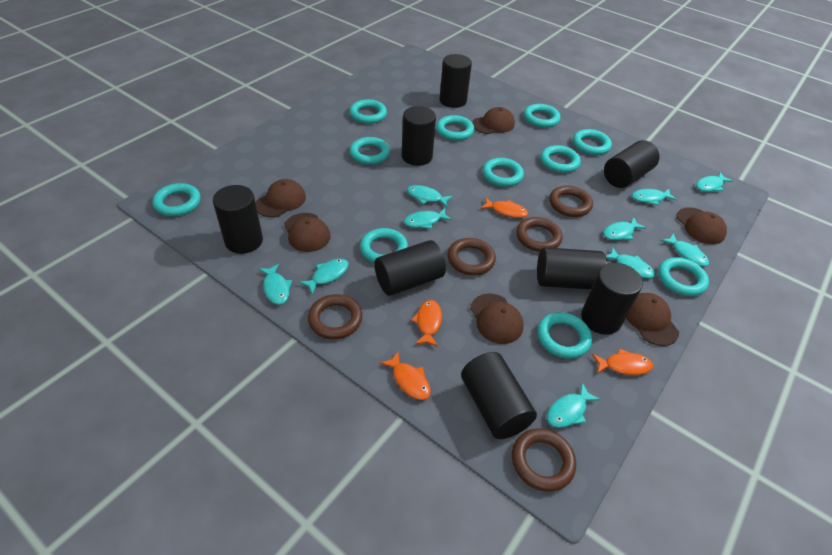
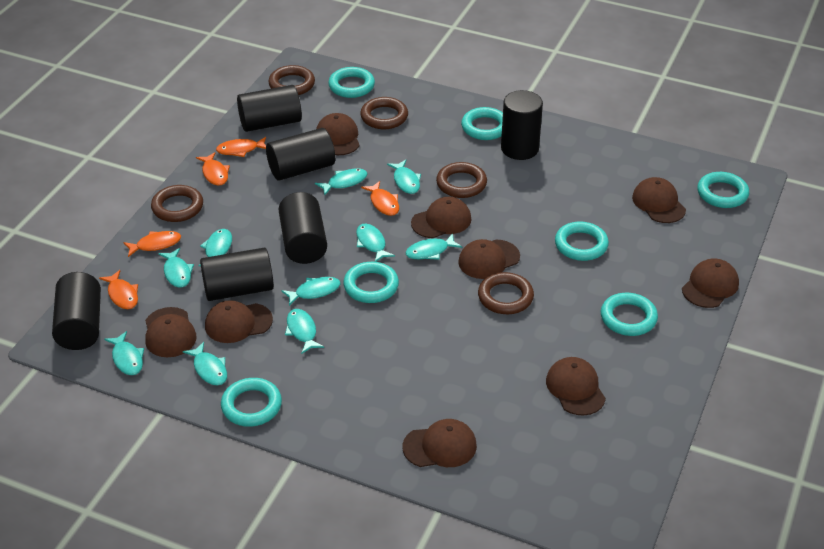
black cylinder: 8 -> 6
brown cap: 6 -> 9
orange fish: 4 -> 5
turquoise ring: 11 -> 7

